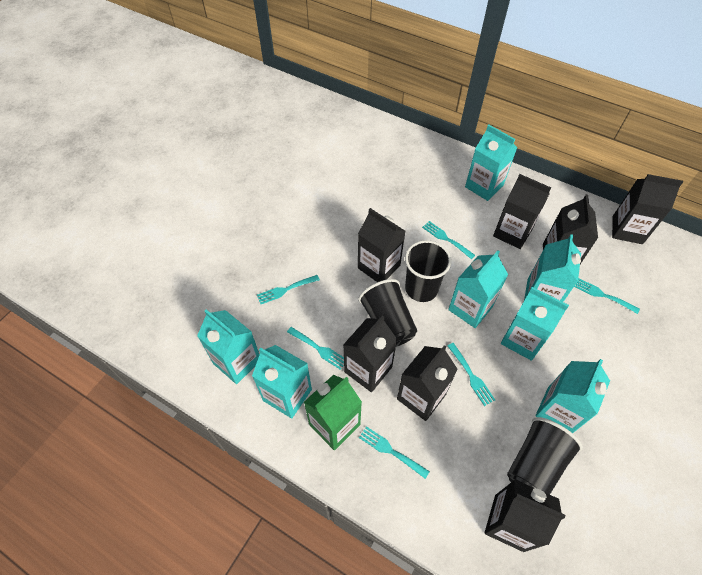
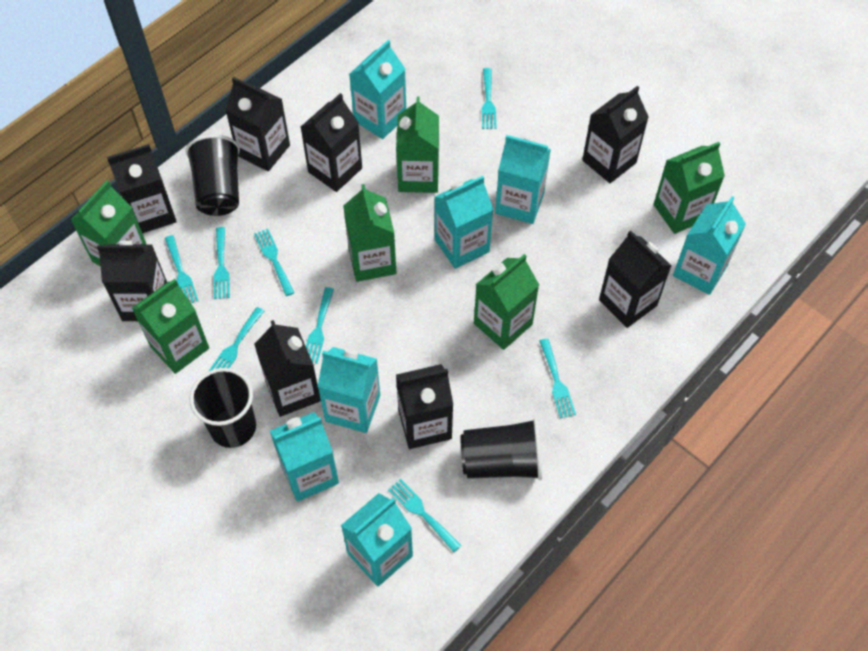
black carton: 7 -> 8
green carton: 1 -> 6
turquoise fork: 6 -> 8

